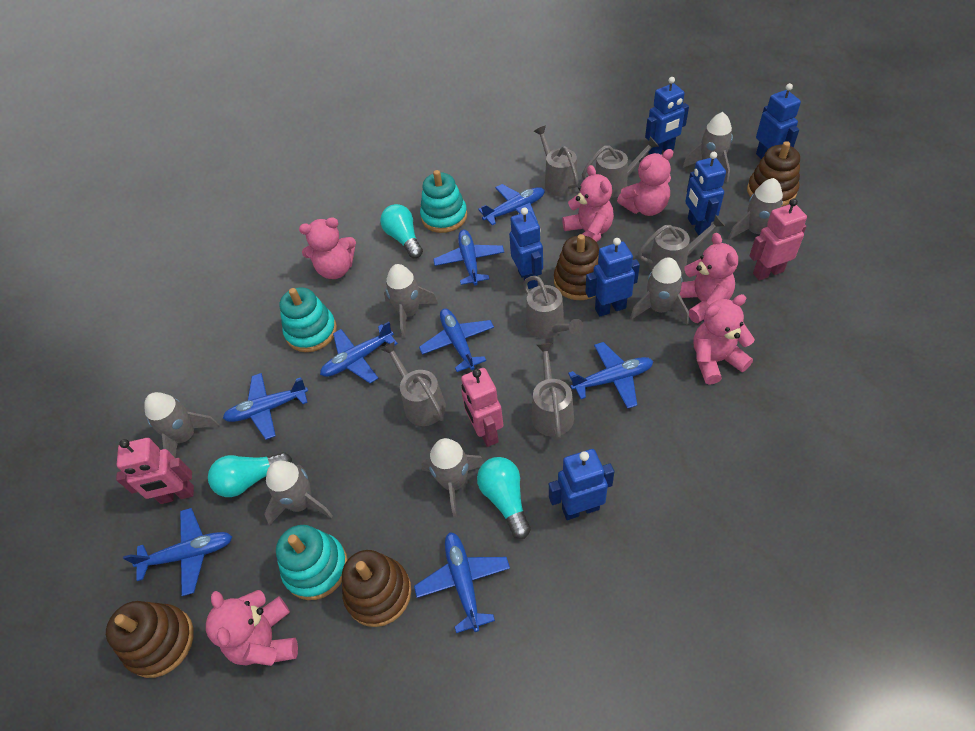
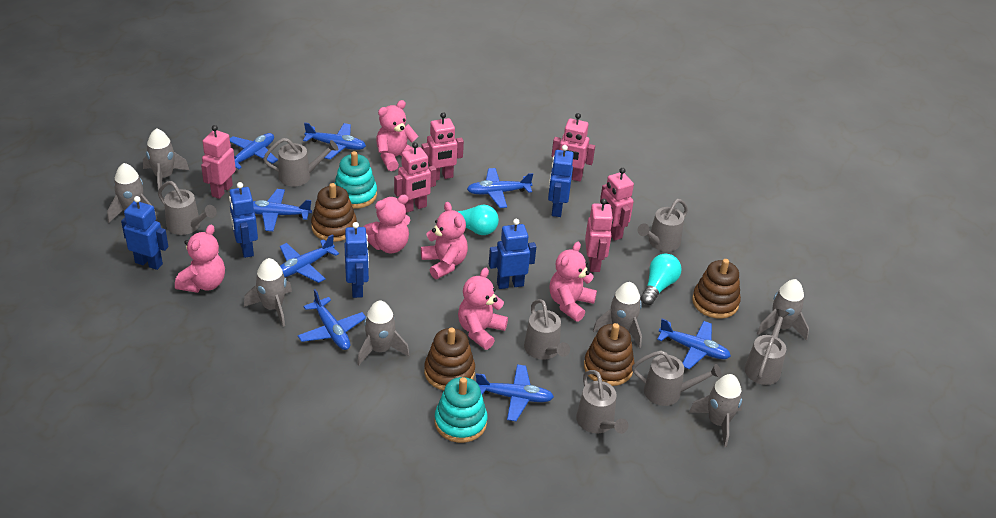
blue robot: 6 -> 5
grey watering can: 6 -> 7
pink robot: 3 -> 6
turquoise light bulb: 3 -> 2
turquoise stacking toy: 3 -> 2

